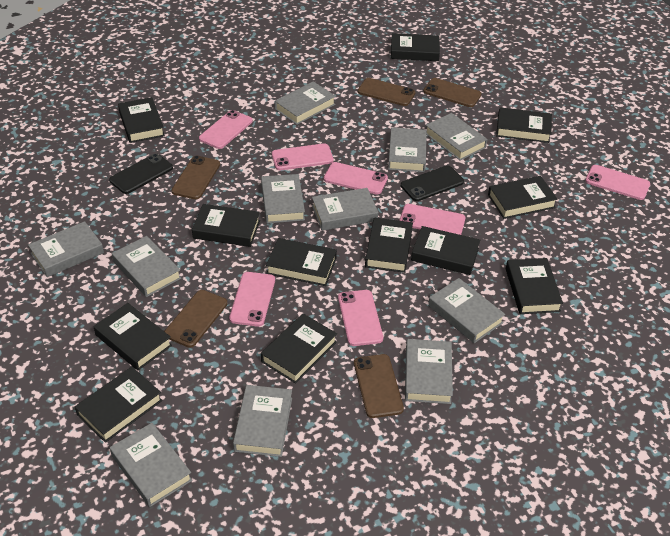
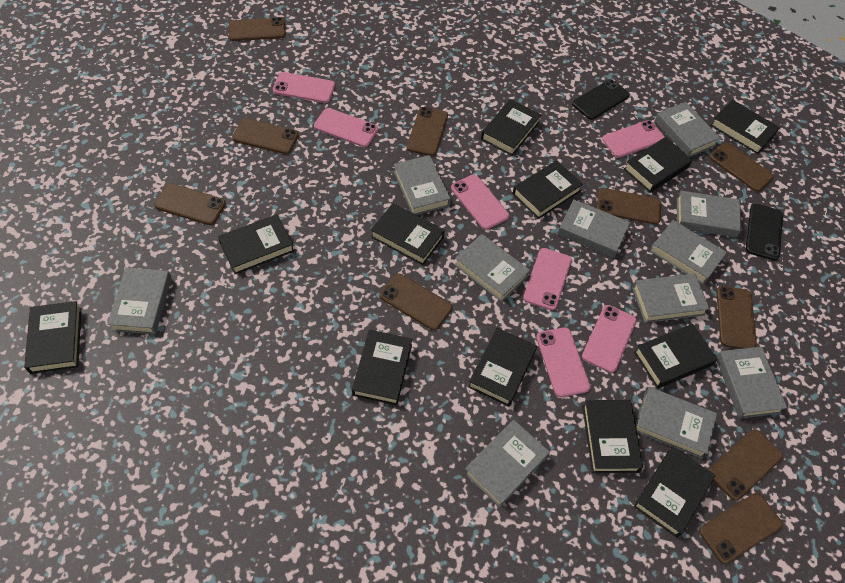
brown phone: 5 -> 10

